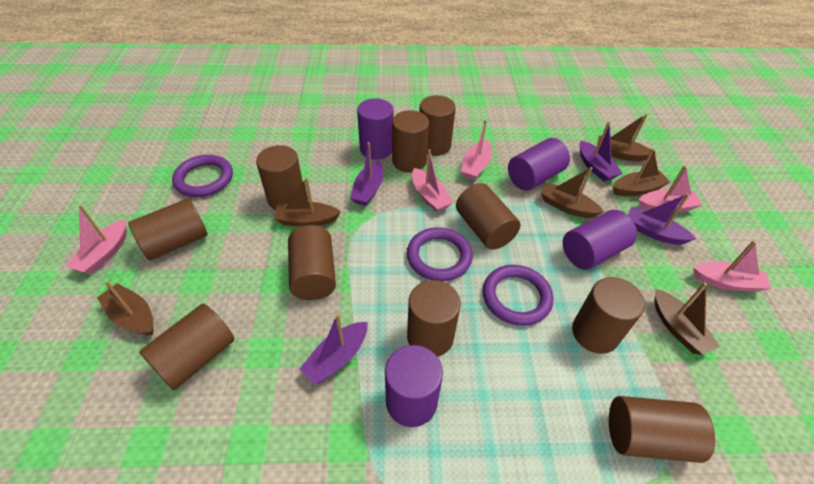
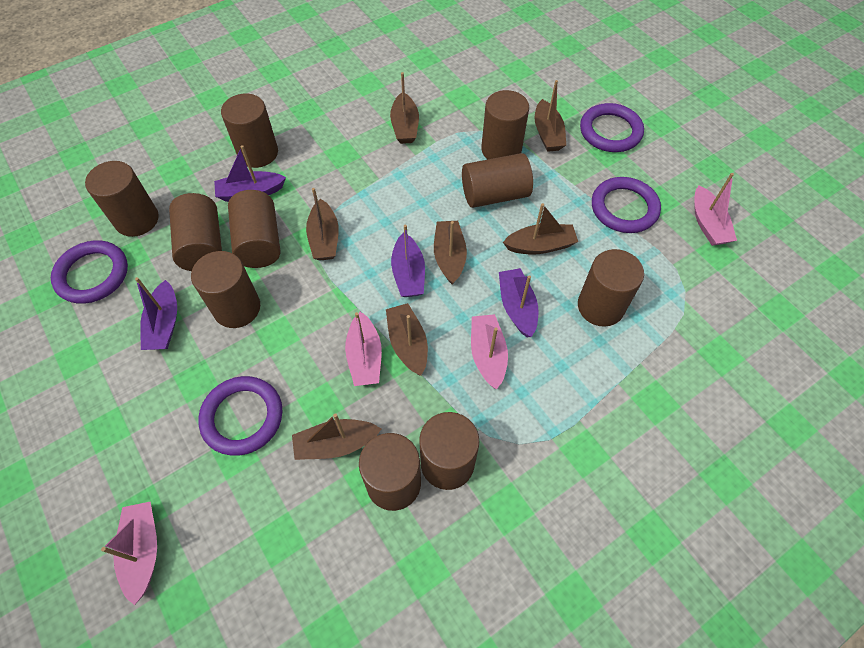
brown boat: 6 -> 7
pink boat: 5 -> 4
purple cylinder: 4 -> 0
purple ring: 3 -> 4

